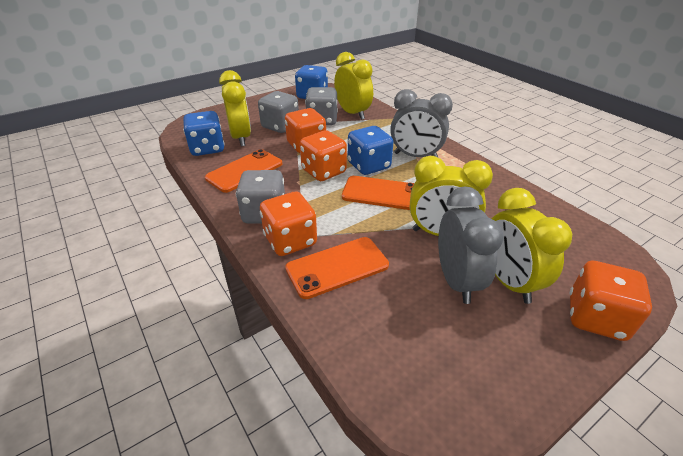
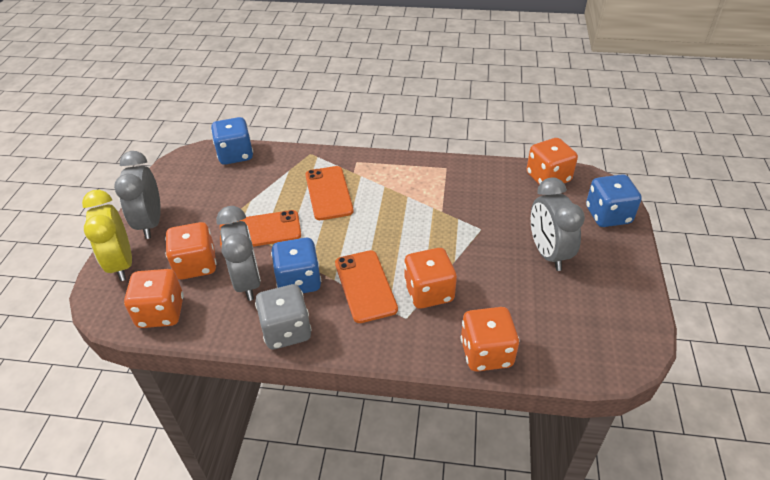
grey clock: 2 -> 3
grey dice: 3 -> 1
orange dice: 4 -> 5
yellow clock: 4 -> 1

